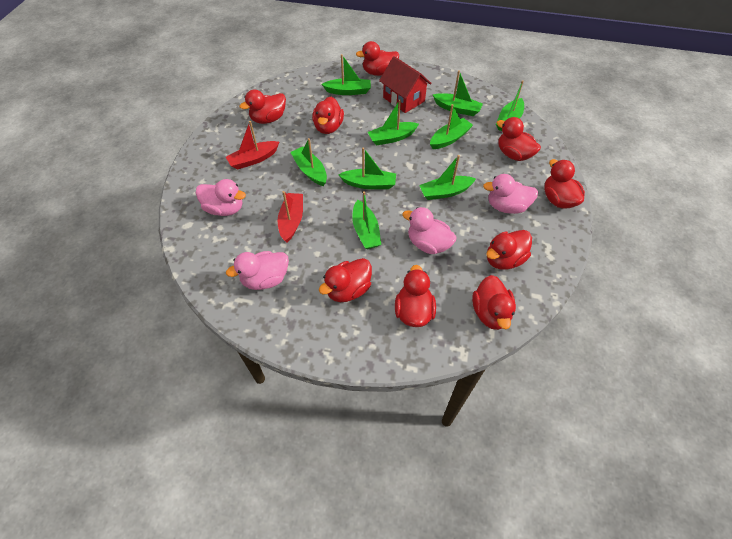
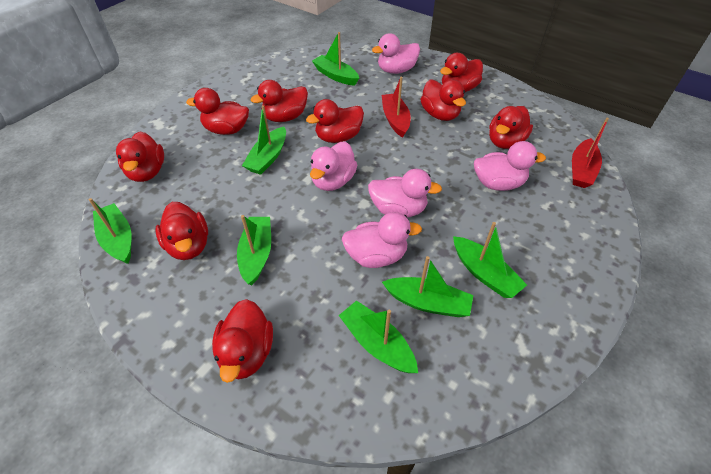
green boat: 9 -> 7
pink duck: 4 -> 5
red house: 1 -> 0

